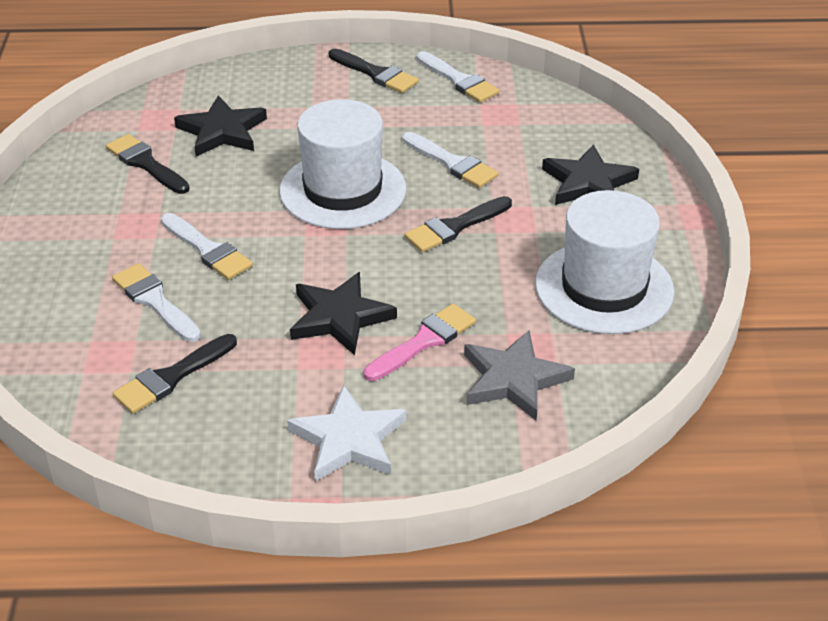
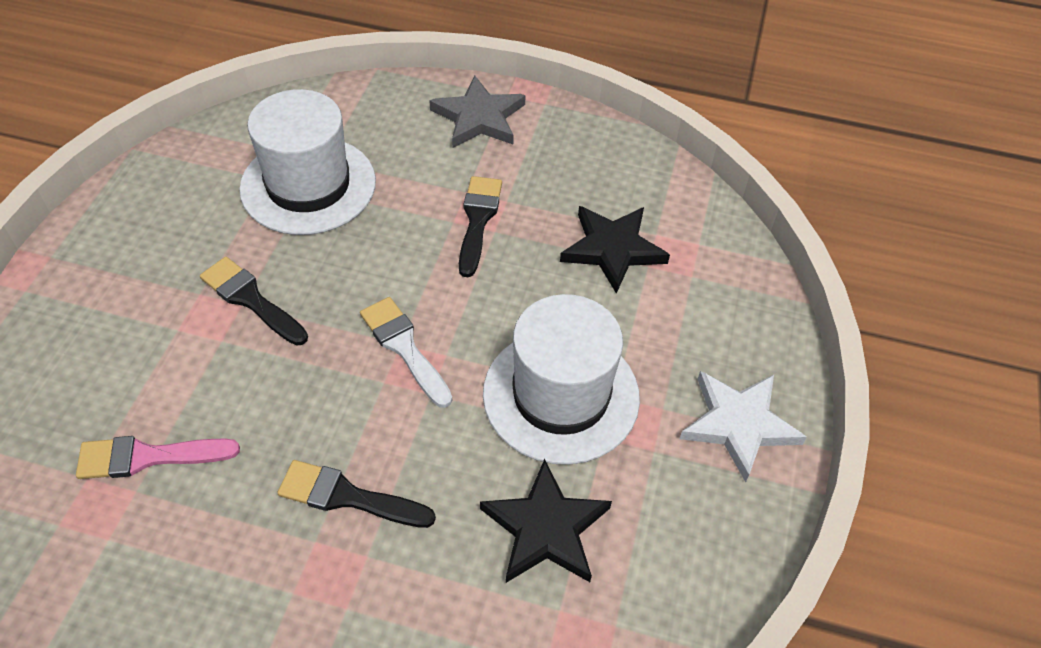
black brush: 4 -> 3
black star: 3 -> 2
white brush: 4 -> 1

